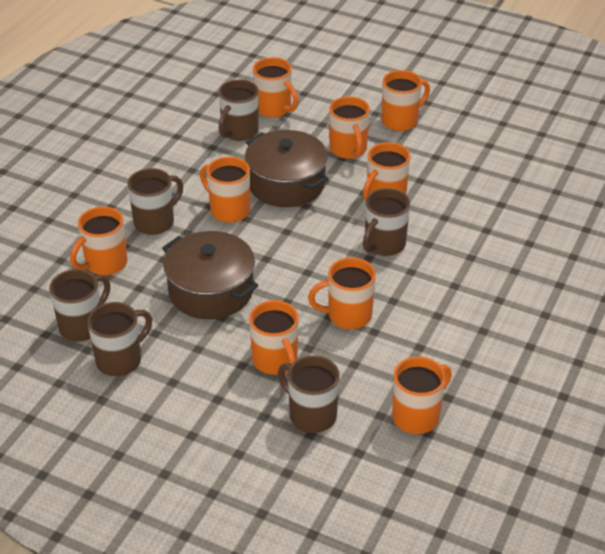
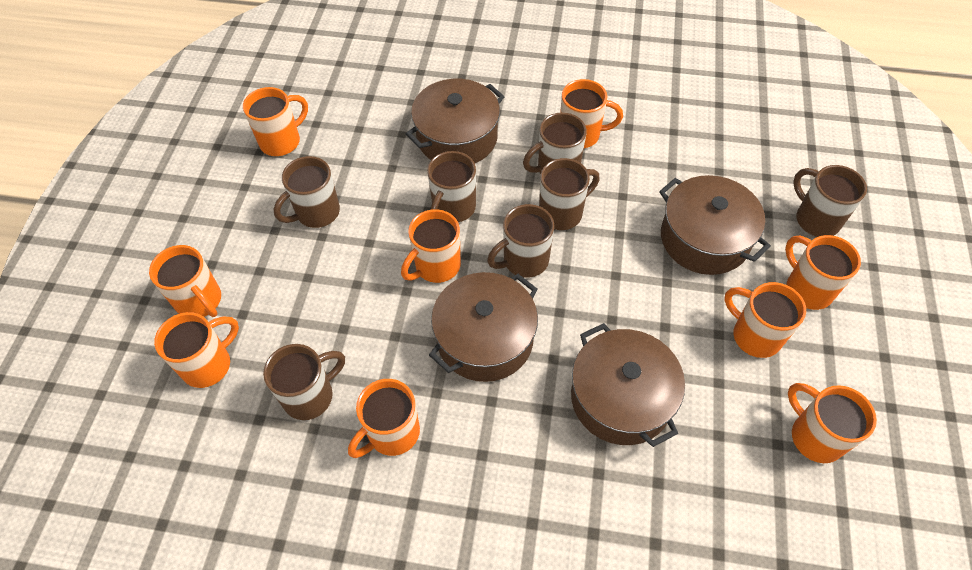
brown mug: 6 -> 7
brown pot: 2 -> 4

